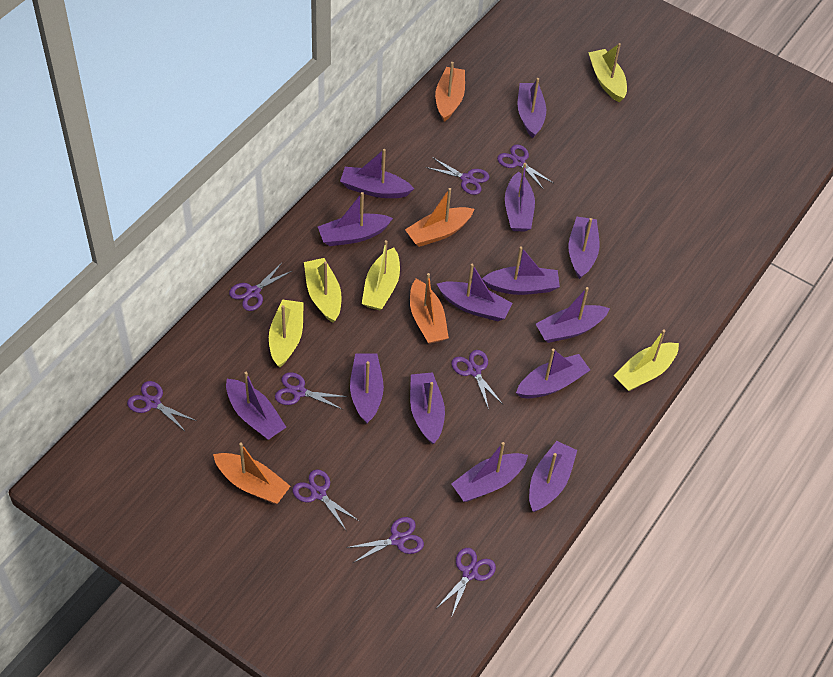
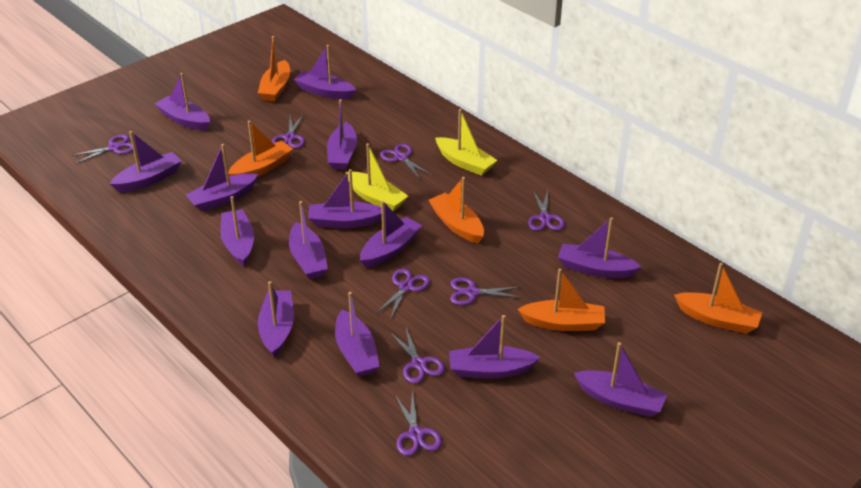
orange boat: 4 -> 5
purple scissors: 9 -> 8
yellow boat: 5 -> 2

